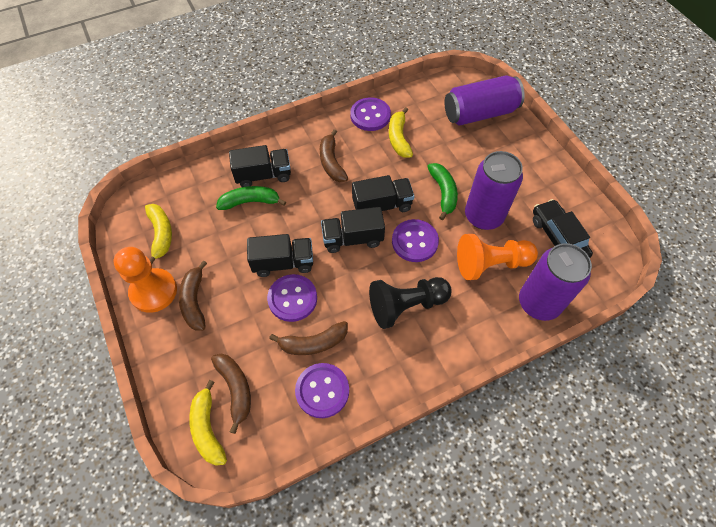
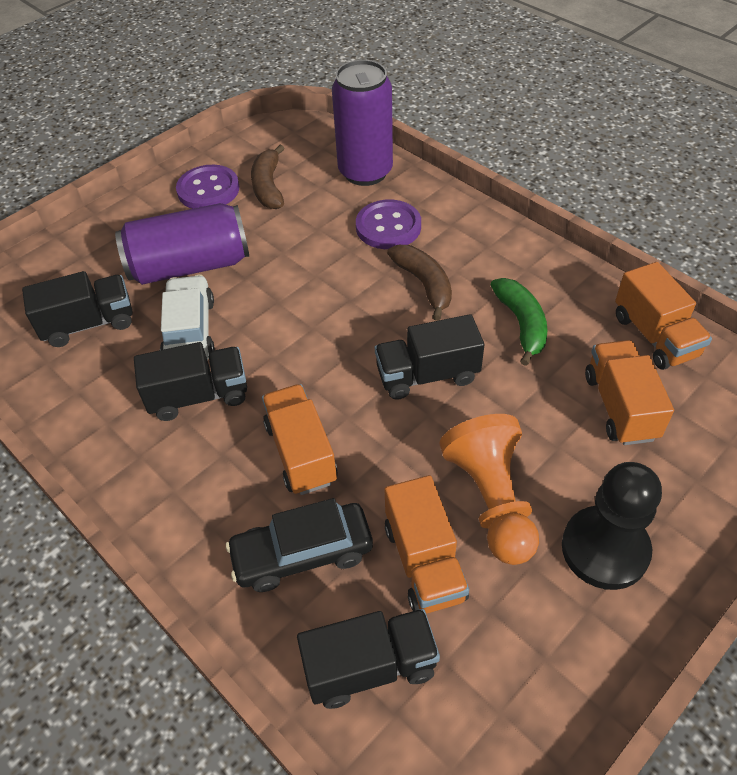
brown banana: 4 -> 2
green banana: 2 -> 1
orange pawn: 2 -> 1
orange truck: 0 -> 4
purple button: 4 -> 2
purple can: 3 -> 2
white car: 0 -> 1
yellow banana: 3 -> 0

